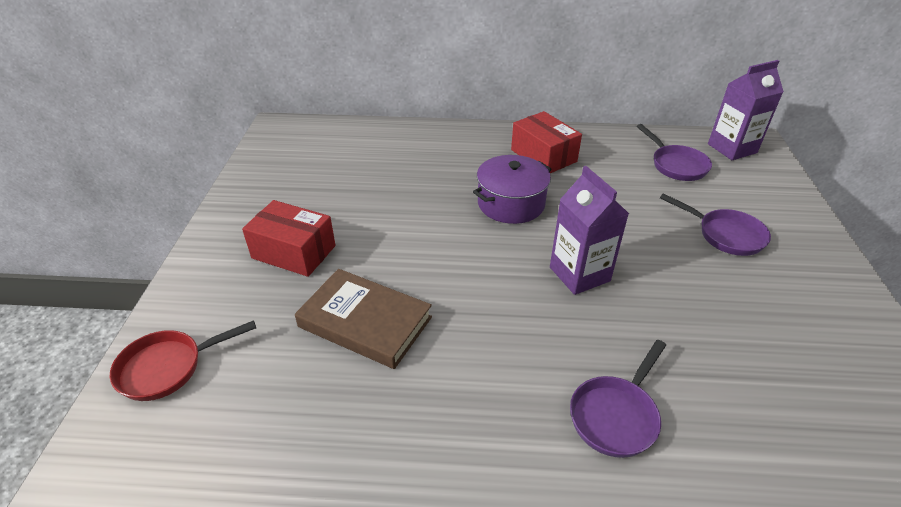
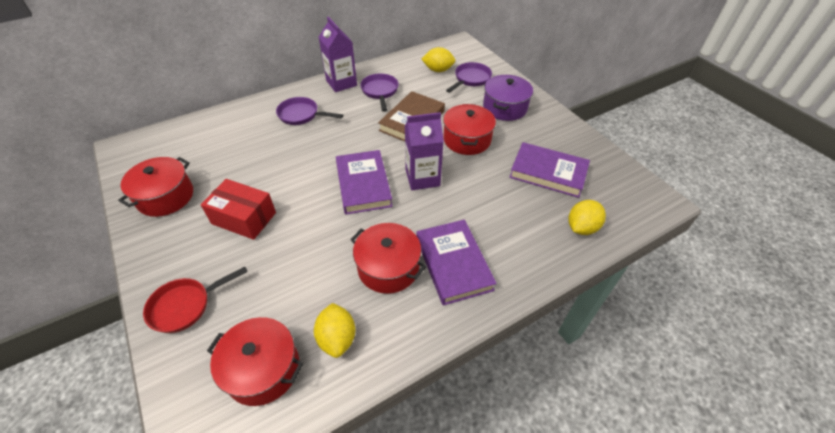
purple book: 0 -> 3
red box: 2 -> 1
red pot: 0 -> 4
yellow lemon: 0 -> 3

